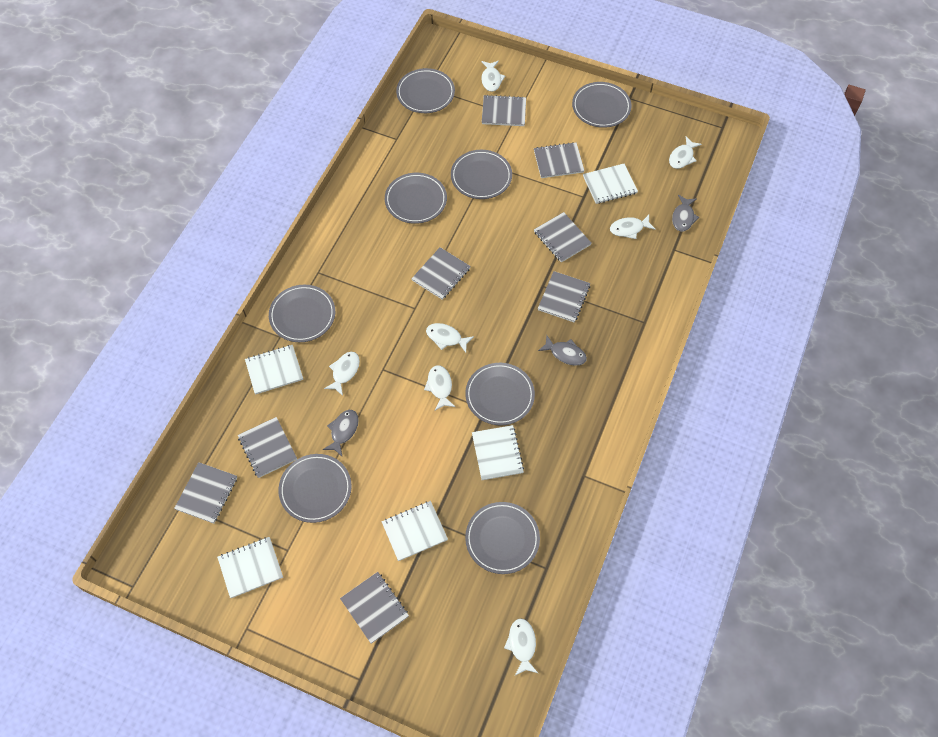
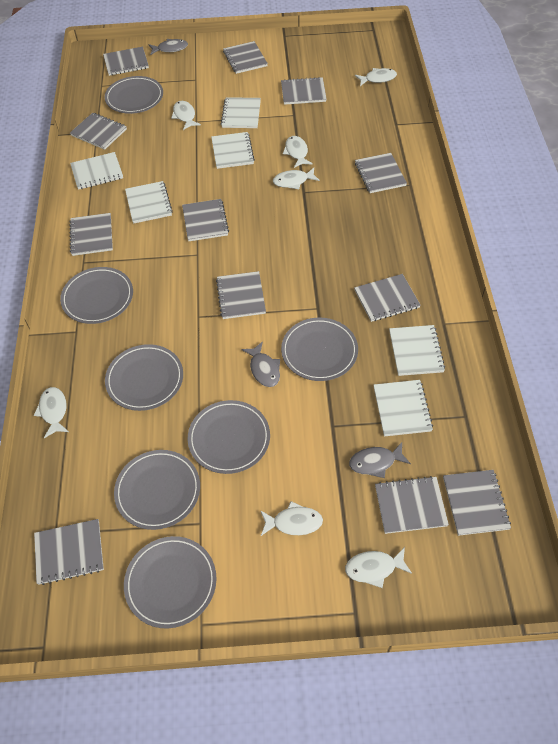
grey notebook: 8 -> 12
grey plate: 8 -> 7
white notebook: 5 -> 6

